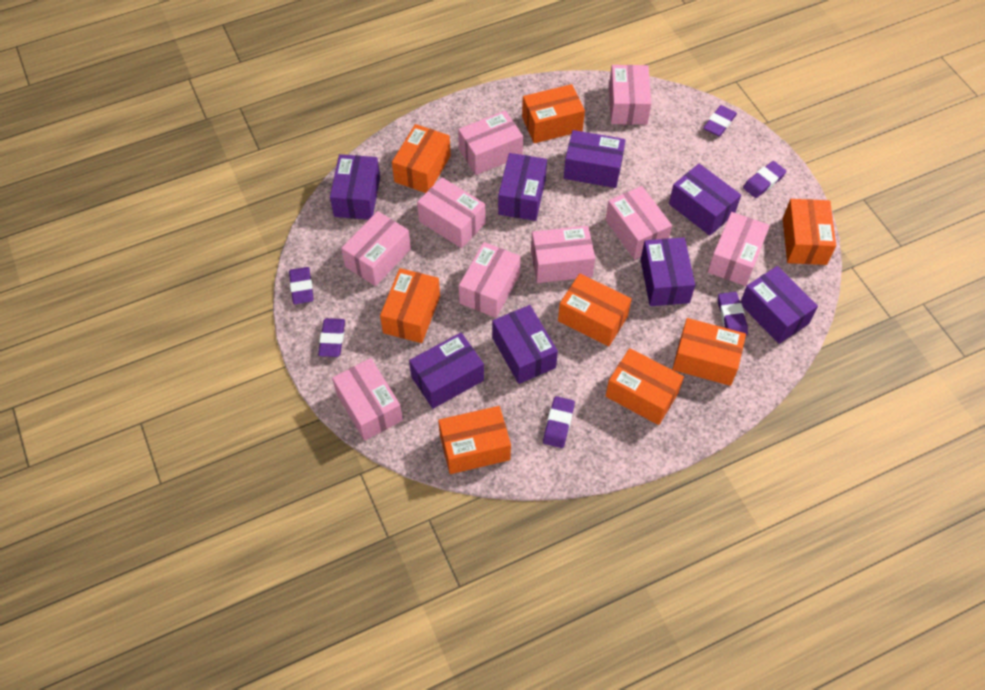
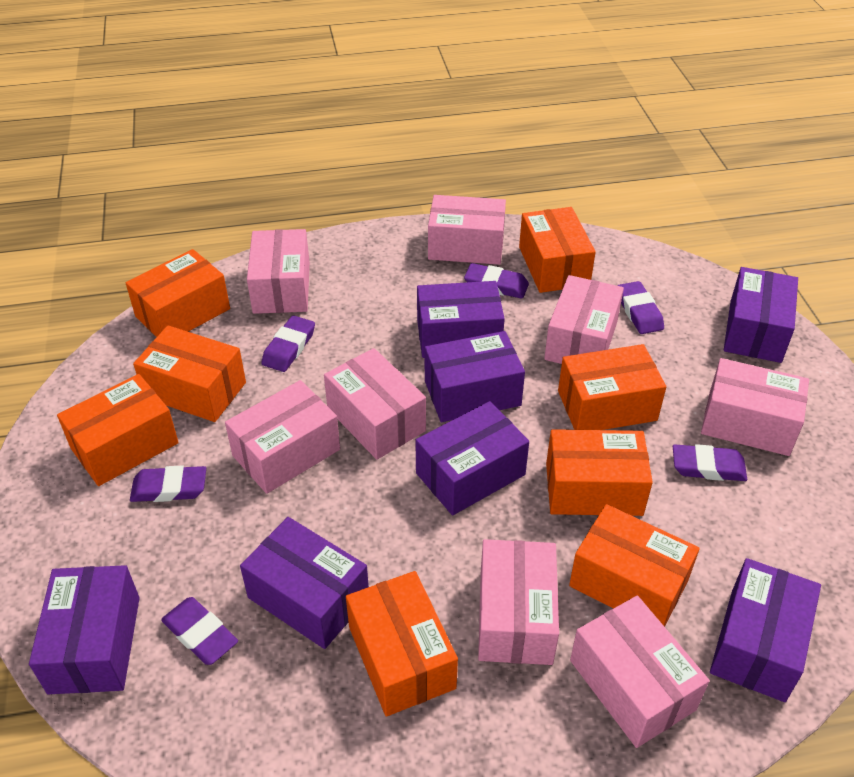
pink box: 9 -> 8
purple box: 8 -> 7

